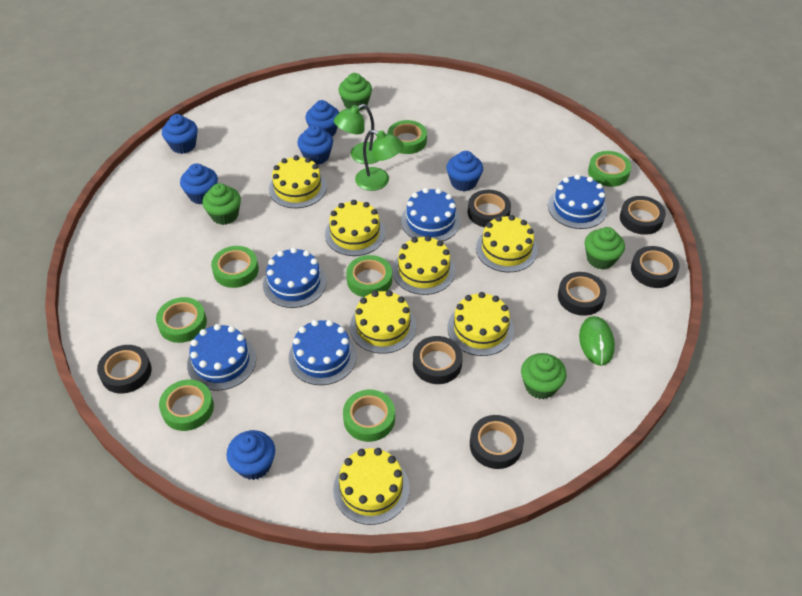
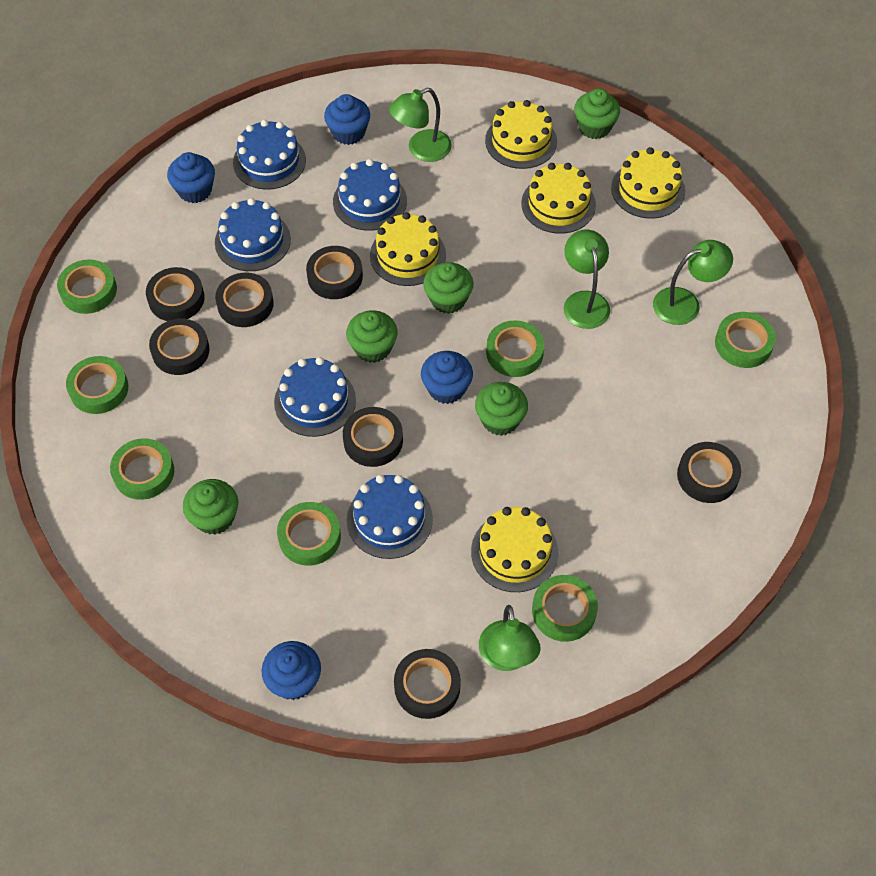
blue cupcake: 6 -> 4
green cupcake: 4 -> 5
green lamp: 2 -> 4
green mouse: 1 -> 0
yellow cake: 7 -> 5

